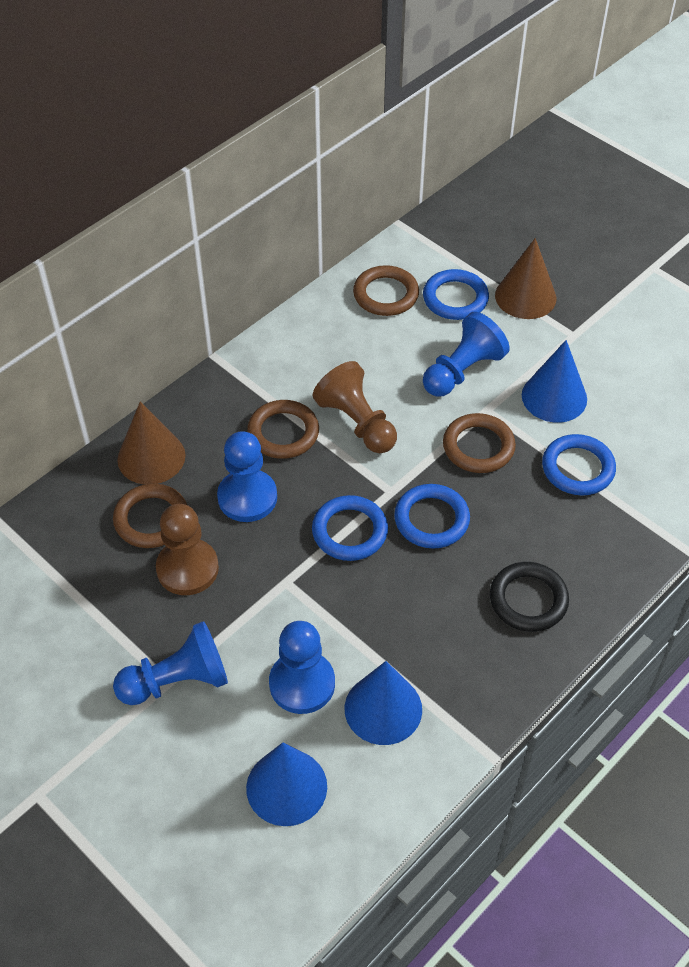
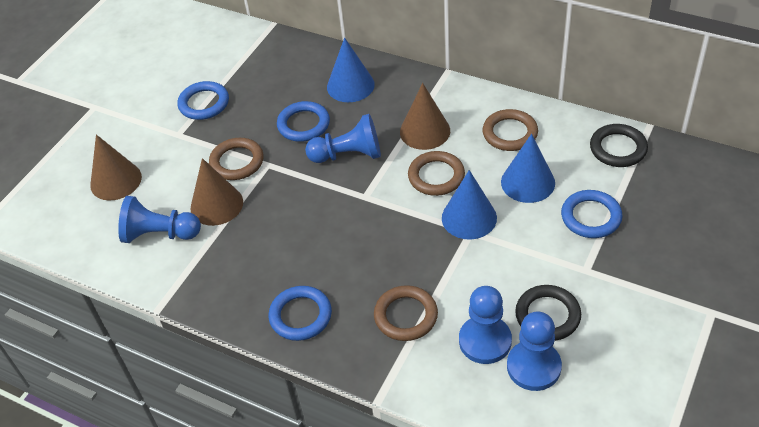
black ring: 1 -> 2
brown cone: 2 -> 3
brown pawn: 2 -> 0

